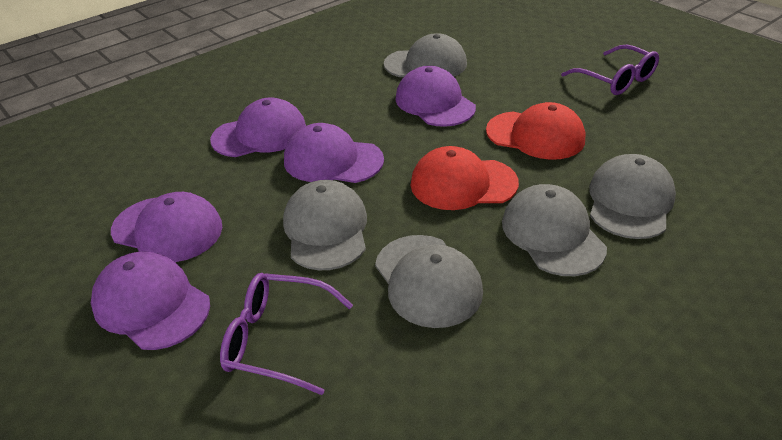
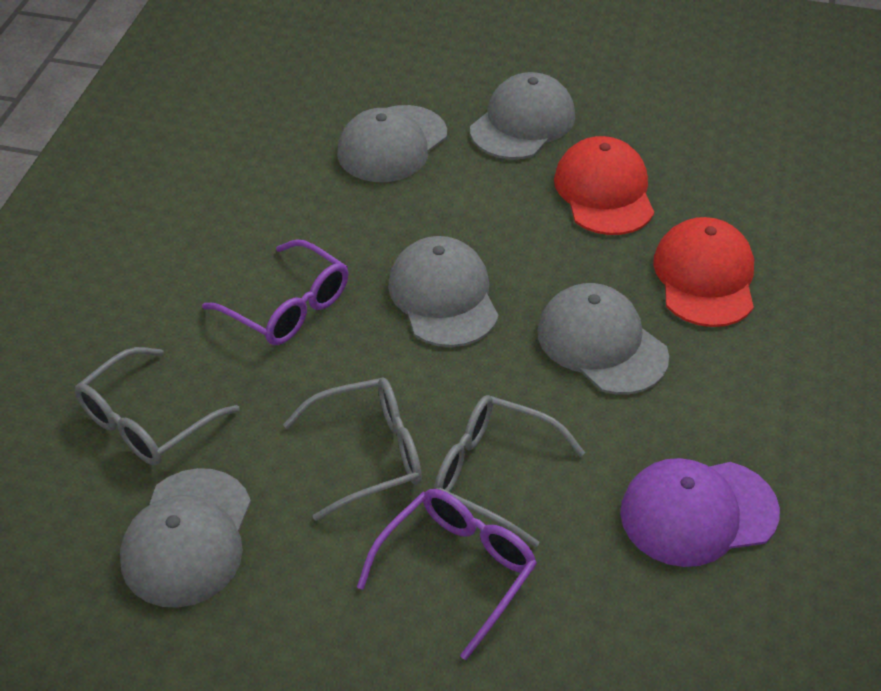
grey glasses: 0 -> 3
purple cap: 5 -> 1

